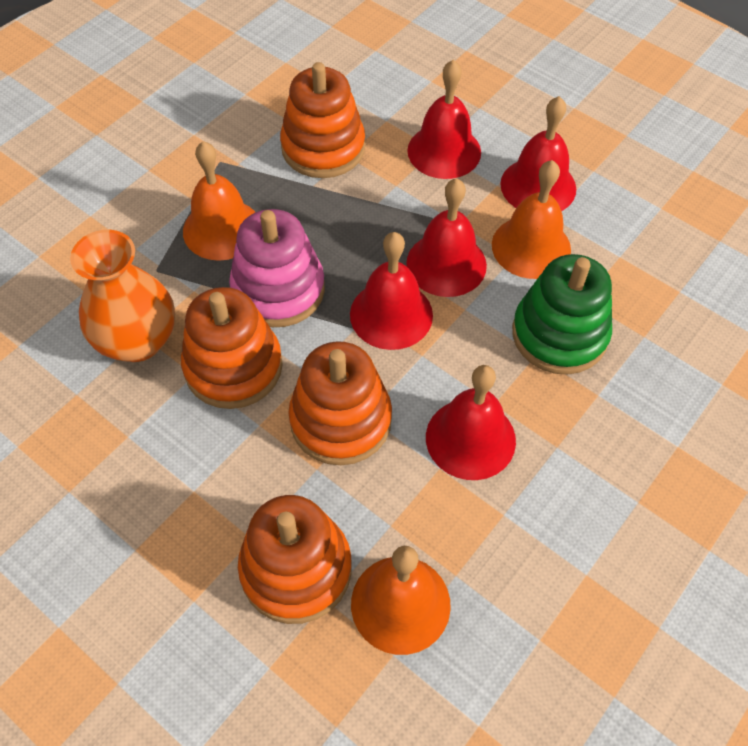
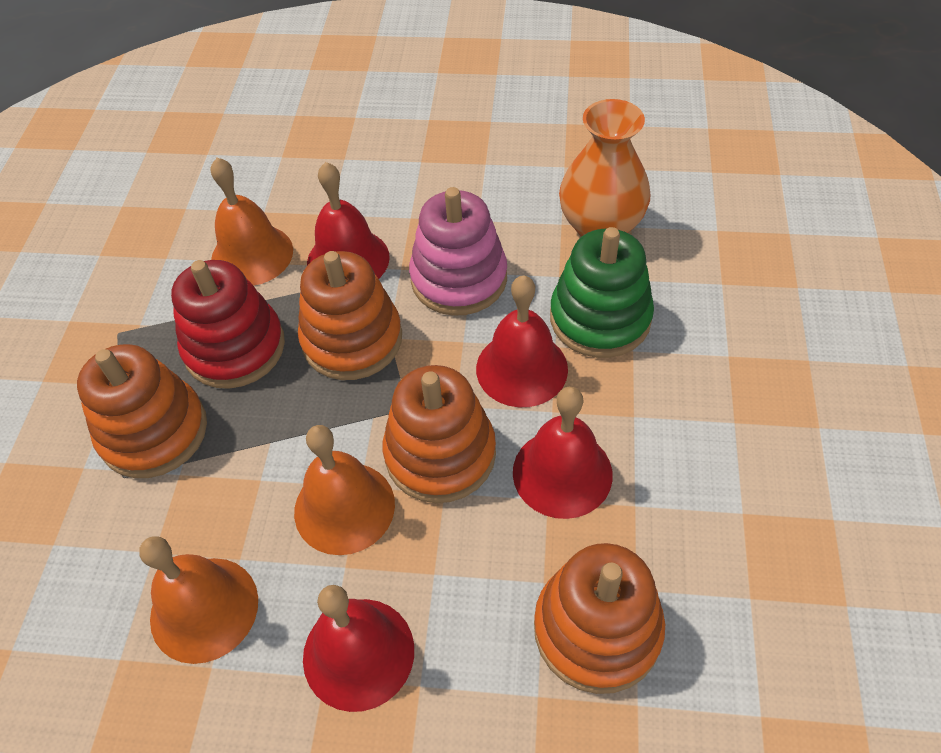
red bell: 5 -> 4
red stacking toy: 0 -> 1

